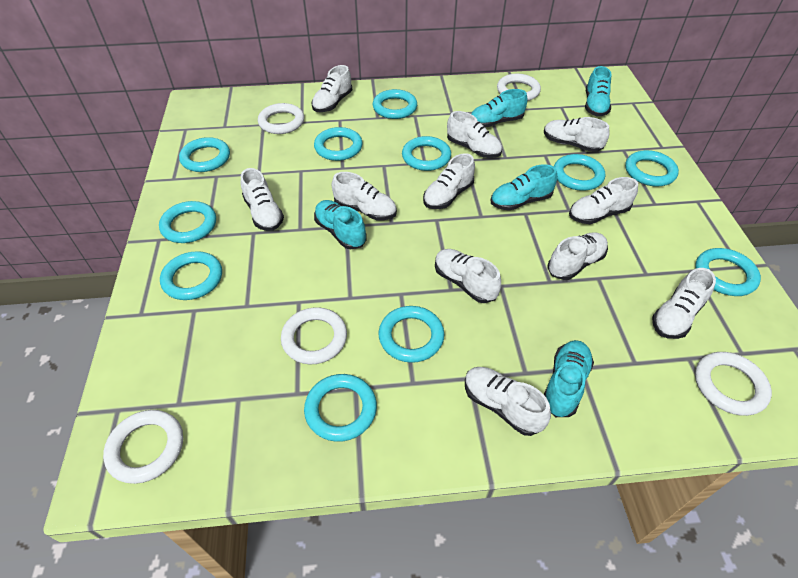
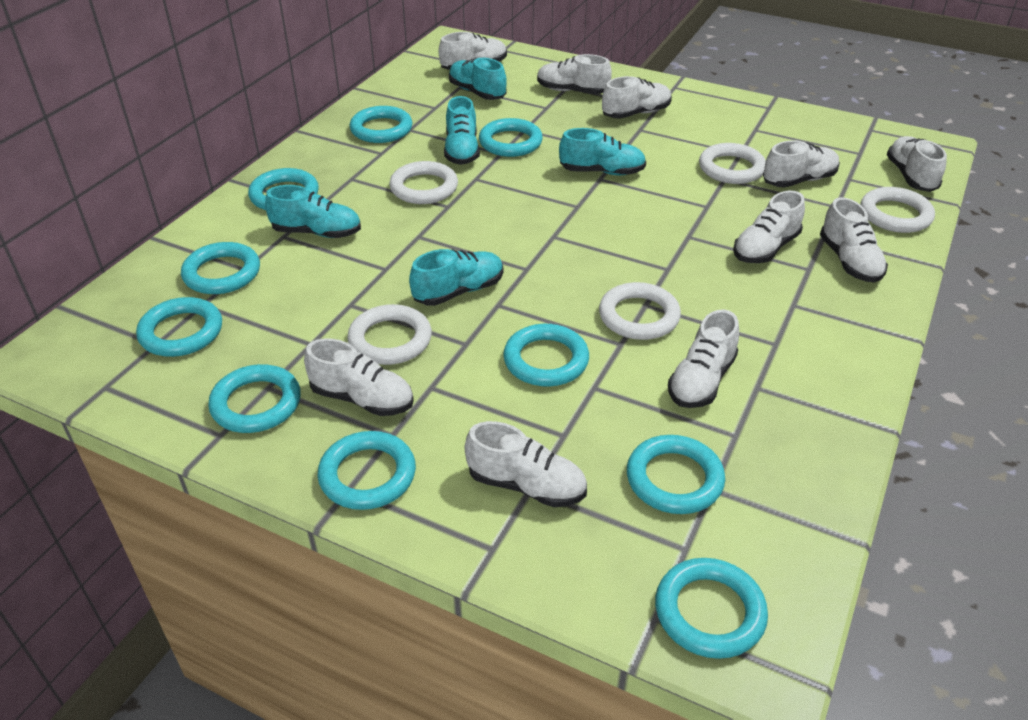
turquoise ring: 11 -> 10
white shoe: 11 -> 10

